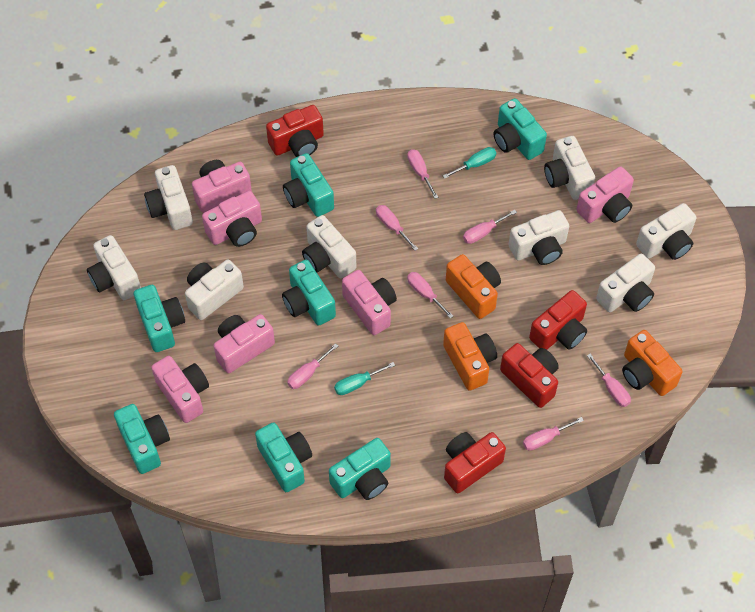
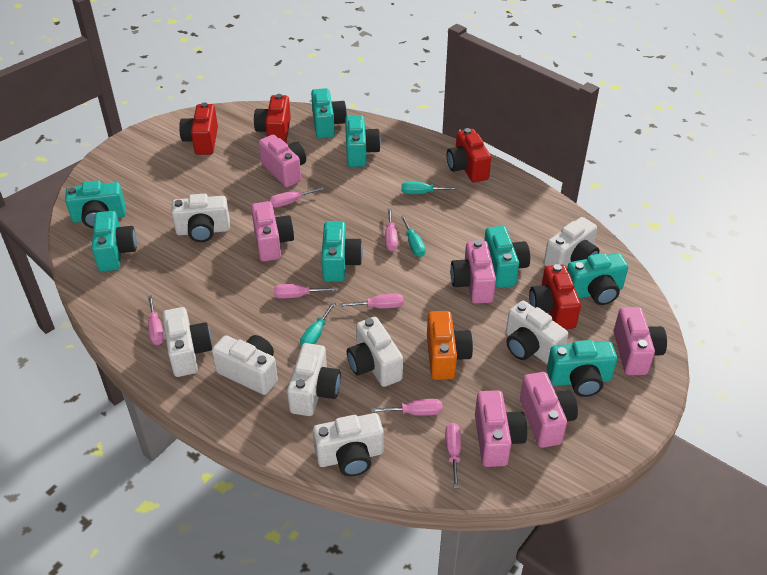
orange camera: 3 -> 1
turquoise camera: 7 -> 8
turquoise screwdriver: 2 -> 3

